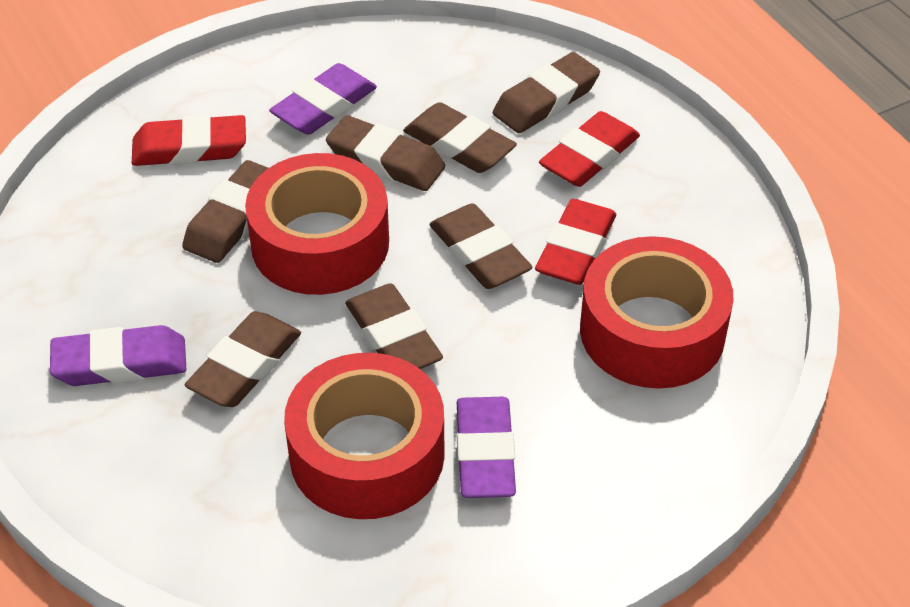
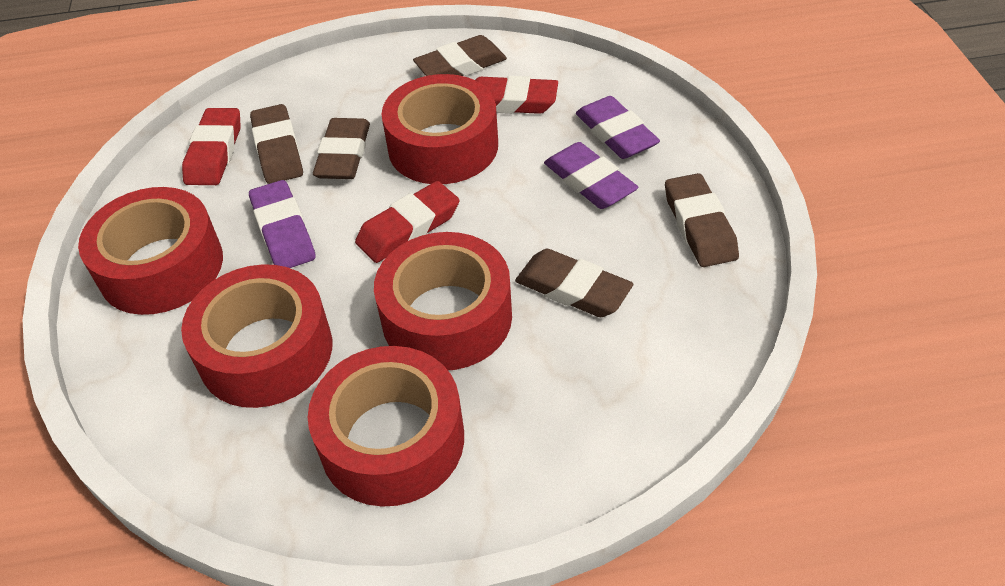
brown eraser: 7 -> 5
red tape: 3 -> 5

